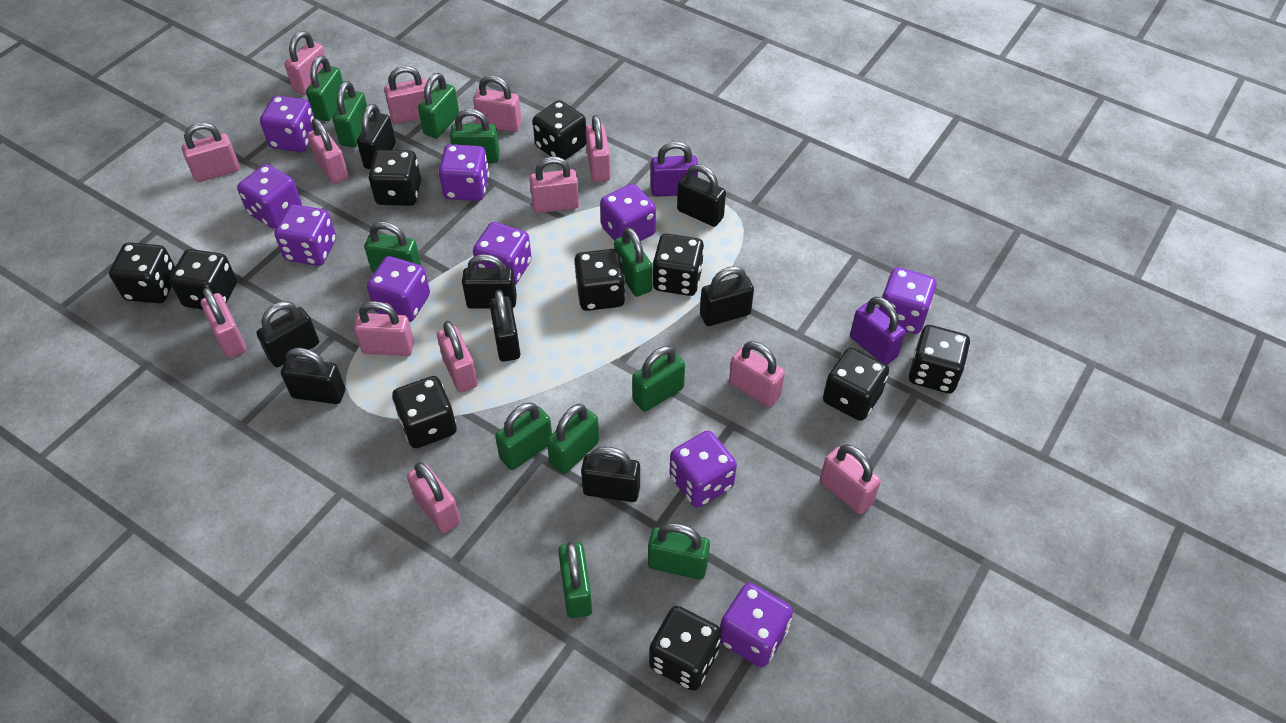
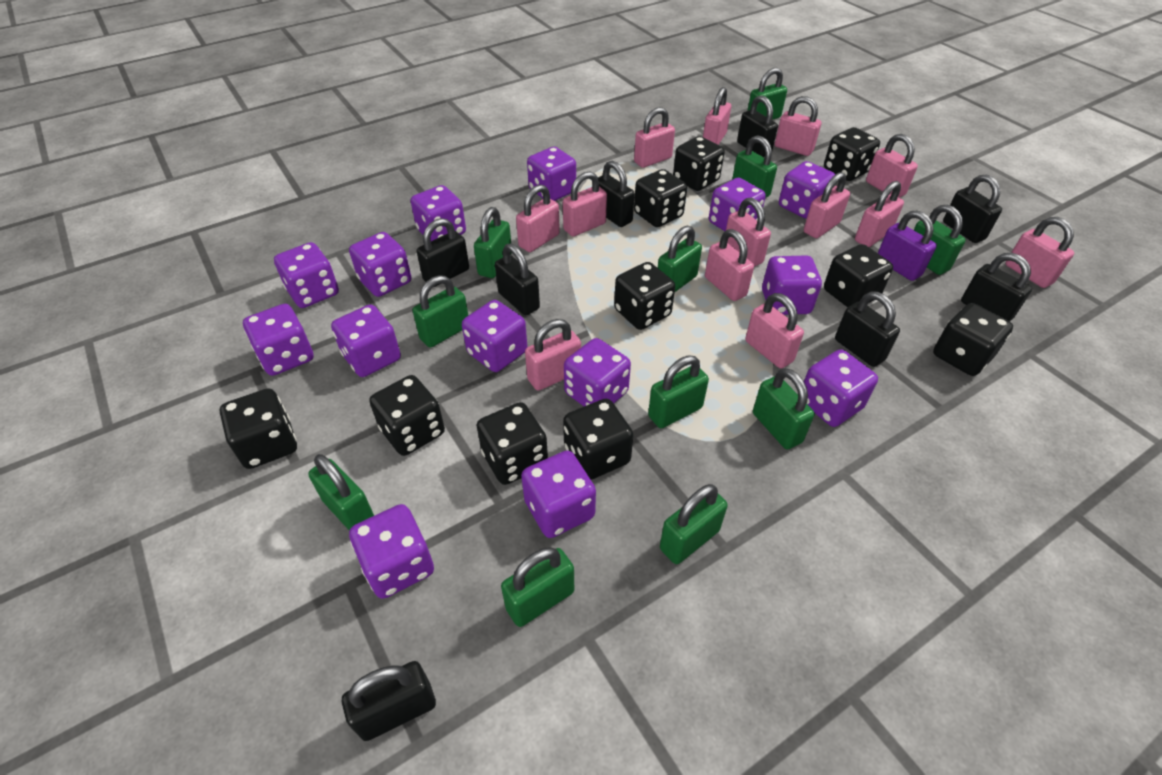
purple dice: 10 -> 14
purple padlock: 2 -> 1

